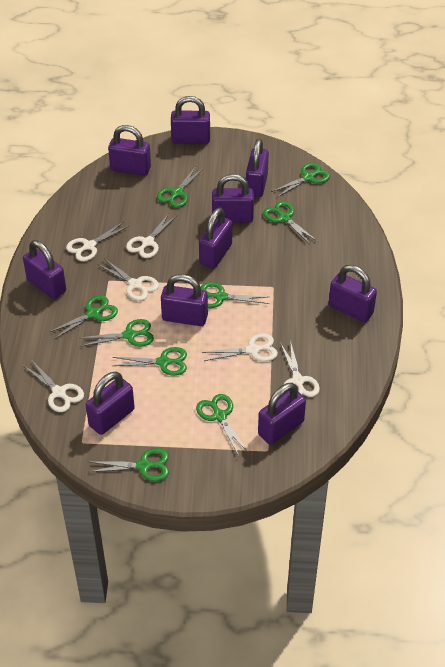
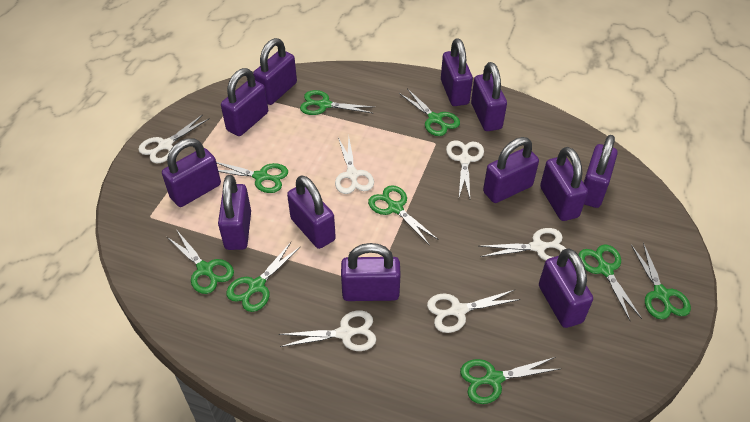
purple padlock: 10 -> 12

